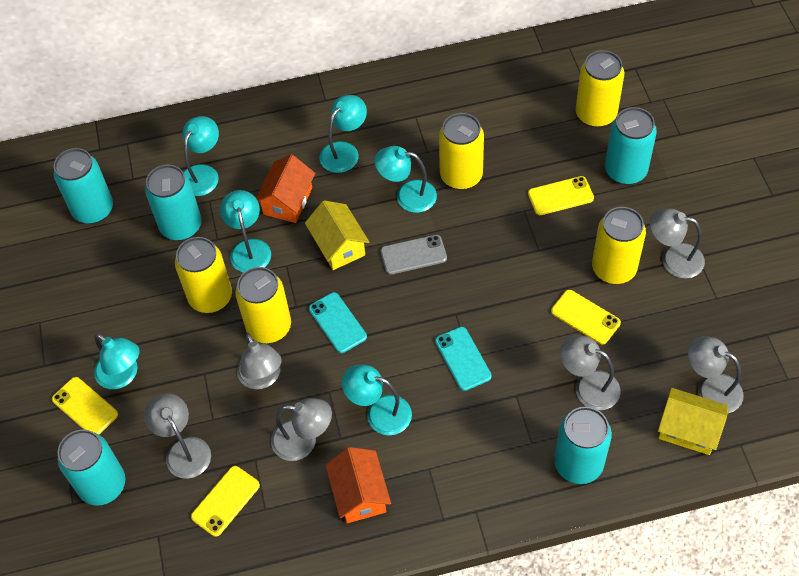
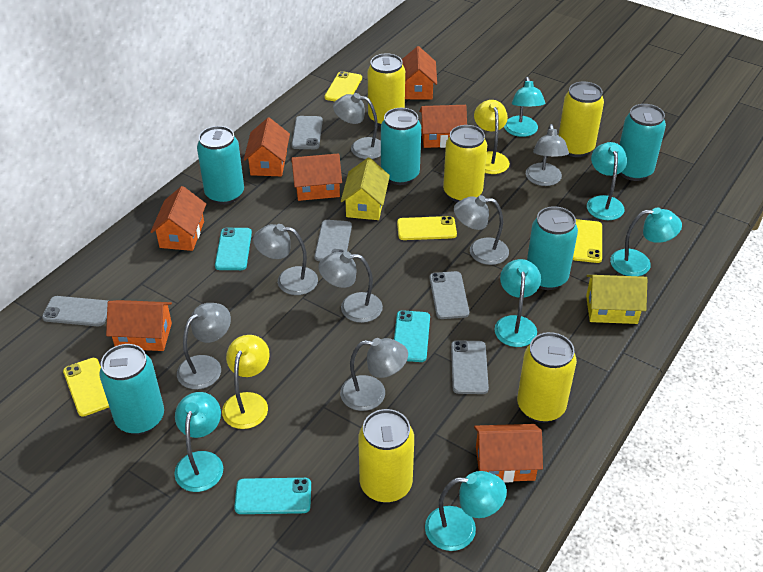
grey lamp: 6 -> 7
grey phone: 1 -> 5
orange house: 2 -> 7
turquoise phone: 2 -> 3
yellow lamp: 0 -> 2

